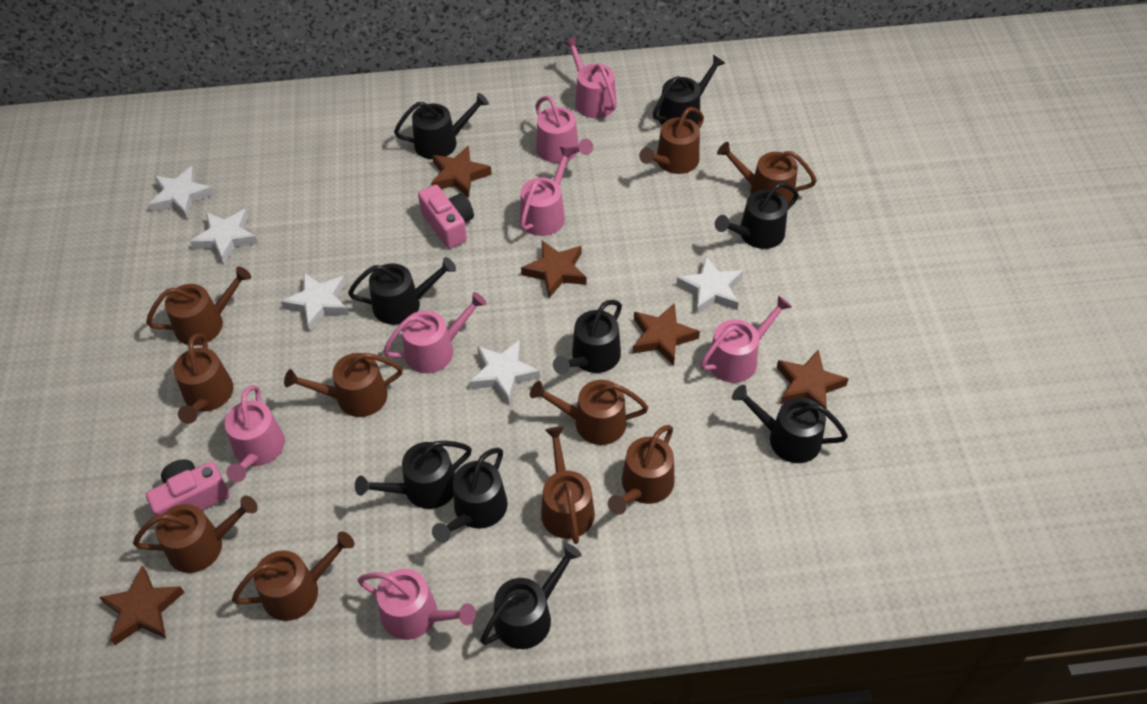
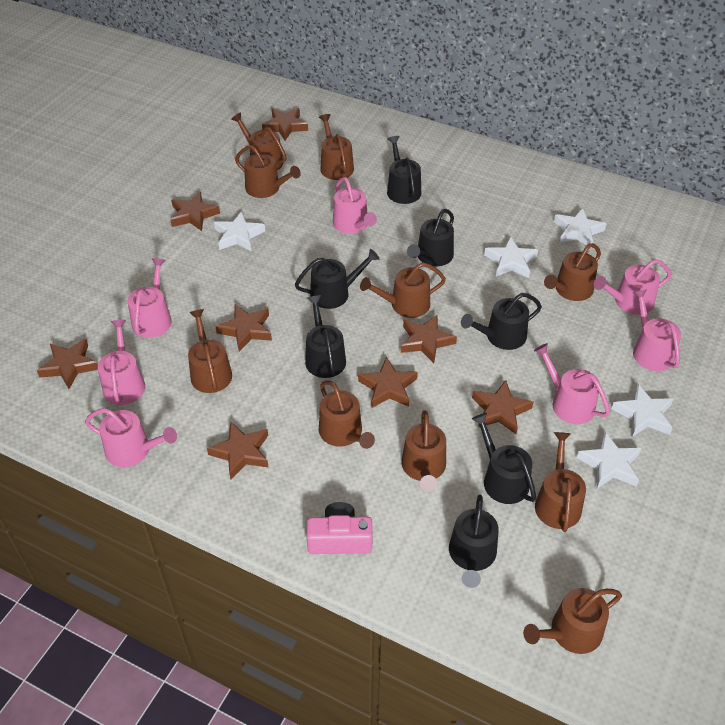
black watering can: 9 -> 7
brown star: 5 -> 8
pink camera: 2 -> 1

